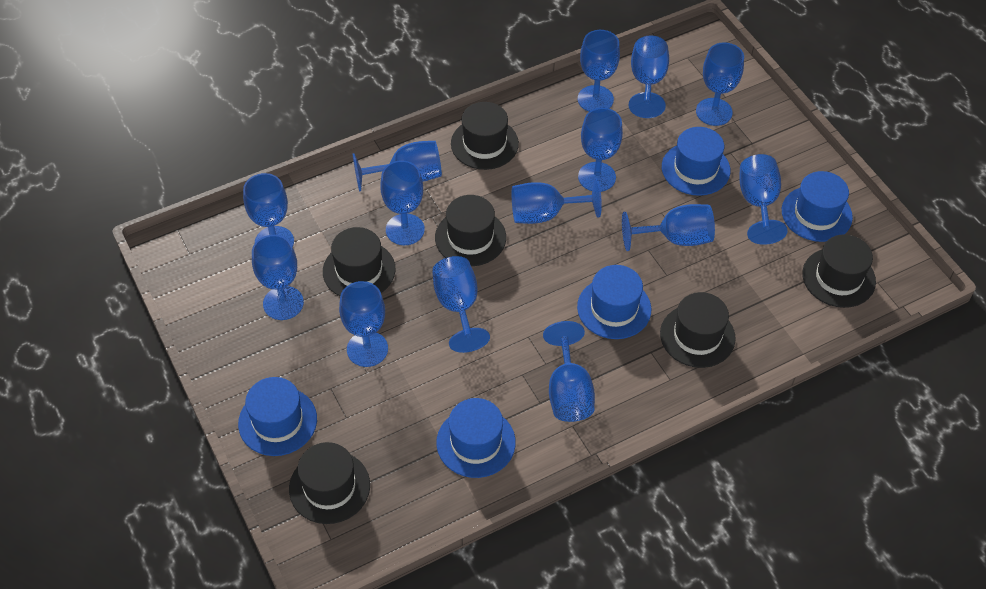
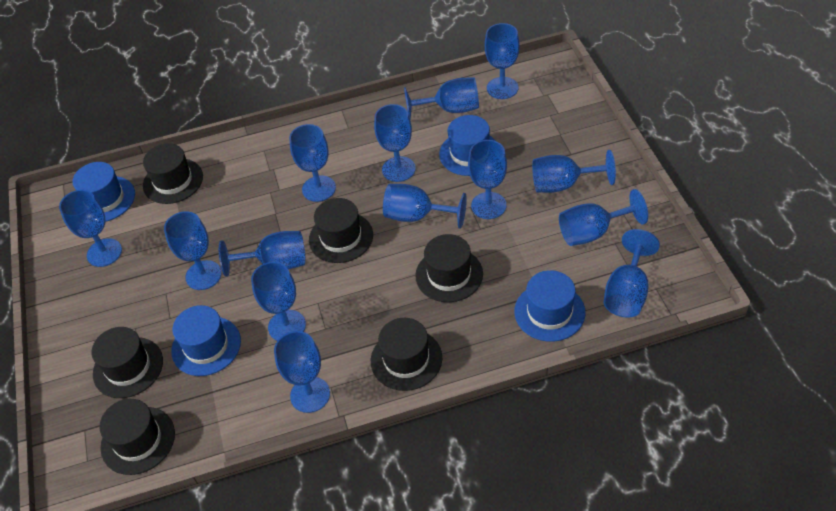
blue hat: 5 -> 4

